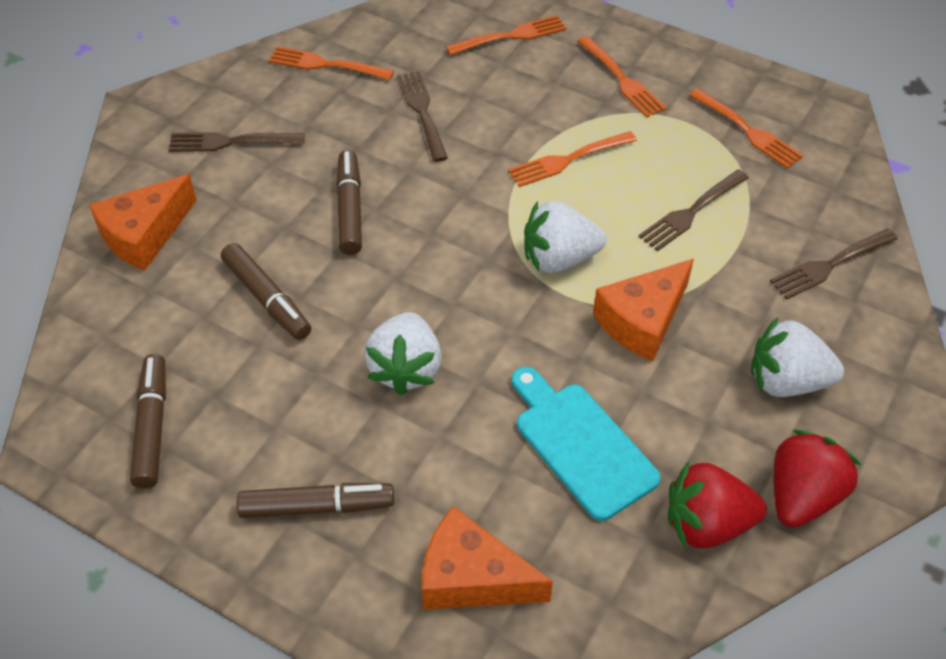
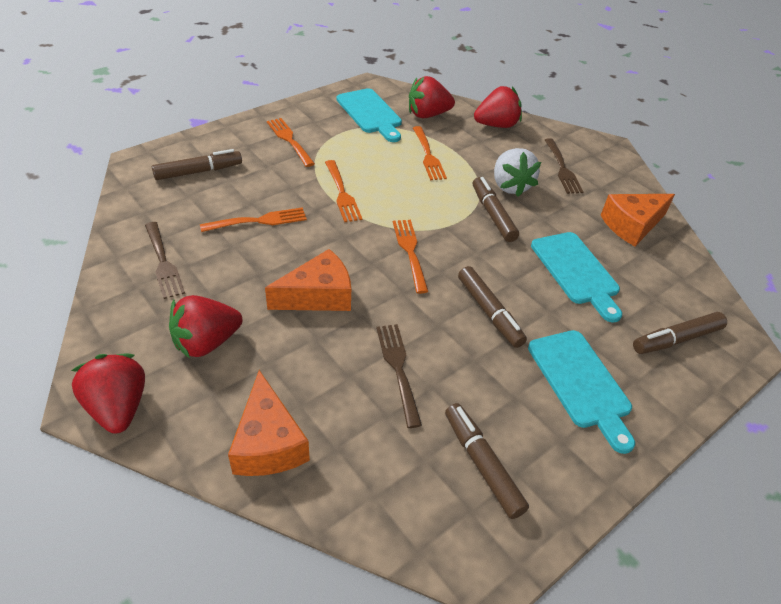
brown fork: 4 -> 3
brown marker: 4 -> 5
red strawberry: 2 -> 4
turquoise cutting board: 1 -> 3
white strawberry: 3 -> 1

